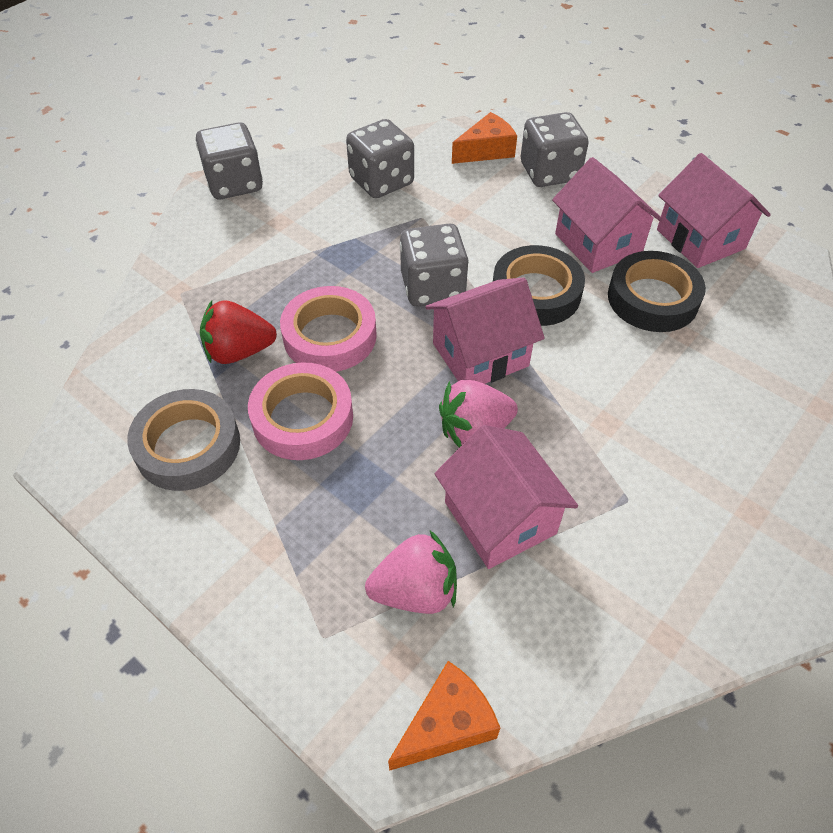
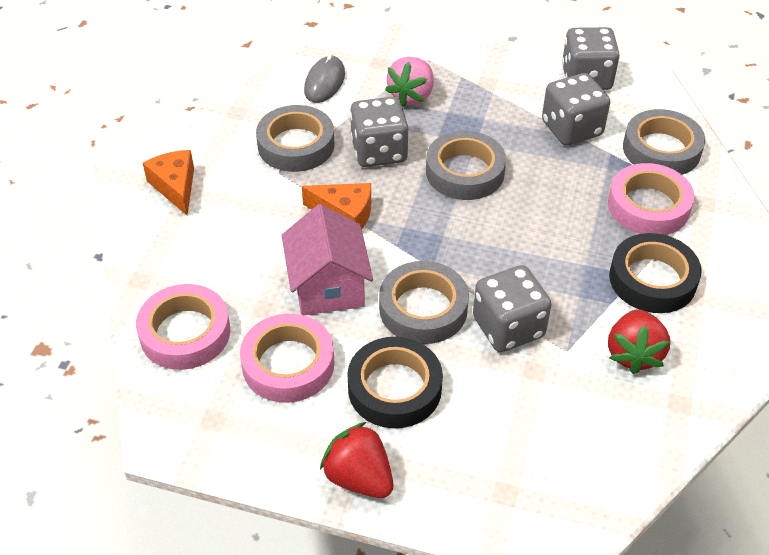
grey mouse: 0 -> 1
grey tape: 1 -> 4
pink house: 4 -> 1
pink strawberry: 2 -> 1
pink tape: 2 -> 3
red strawberry: 1 -> 2

